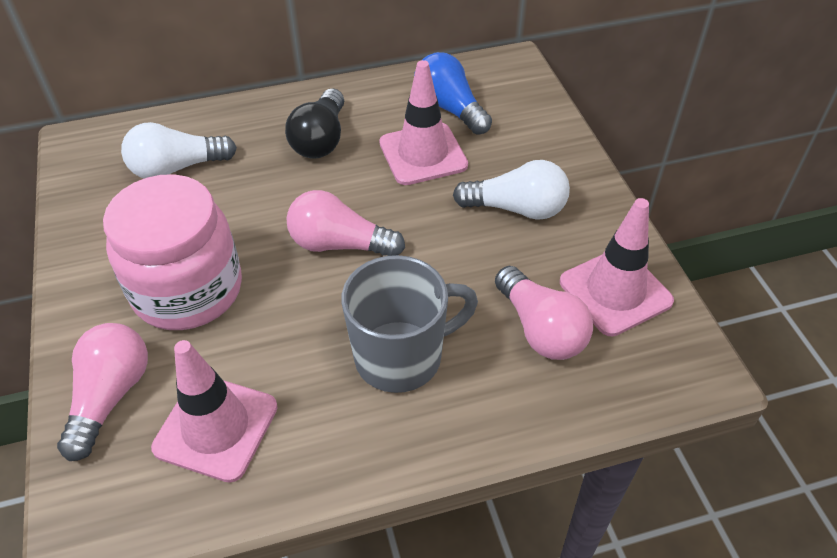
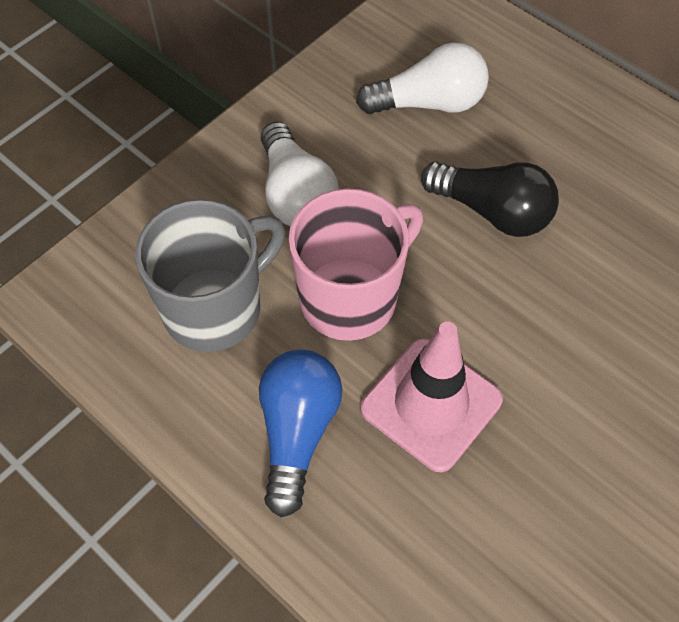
pink jar: 1 -> 0
pink light bulb: 3 -> 0
pink mug: 0 -> 1
pink traffic cone: 3 -> 1

